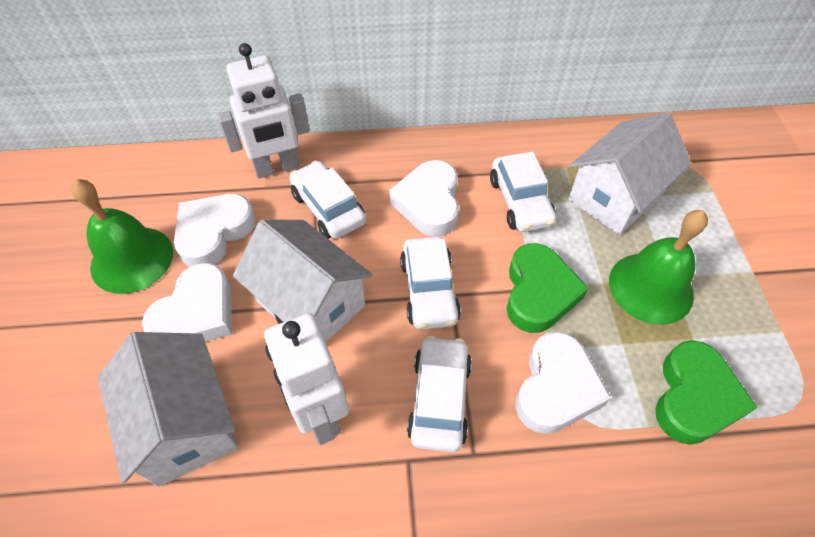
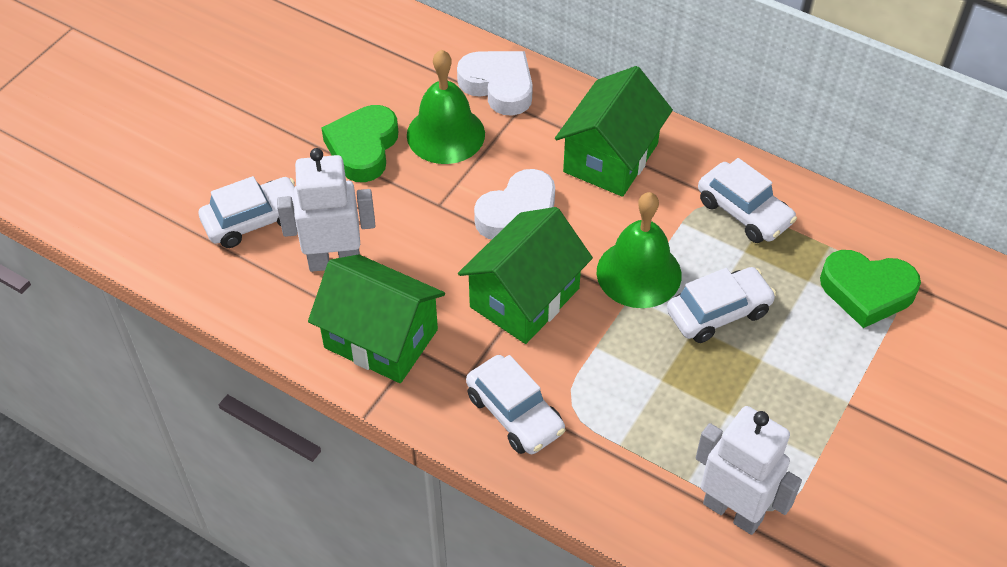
green house: 0 -> 3
white heart: 4 -> 2
white house: 3 -> 0

